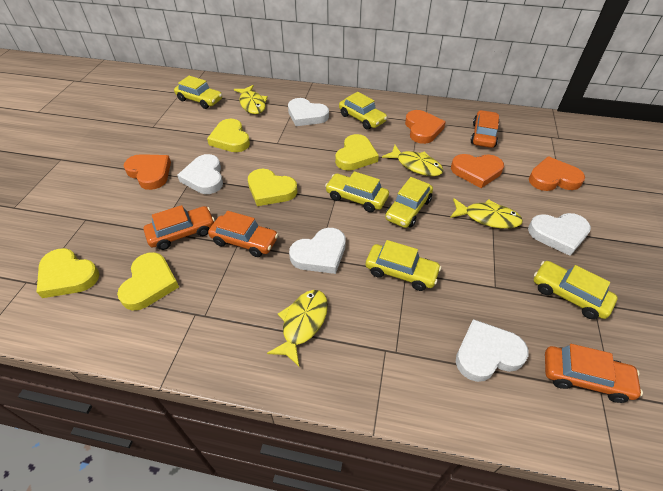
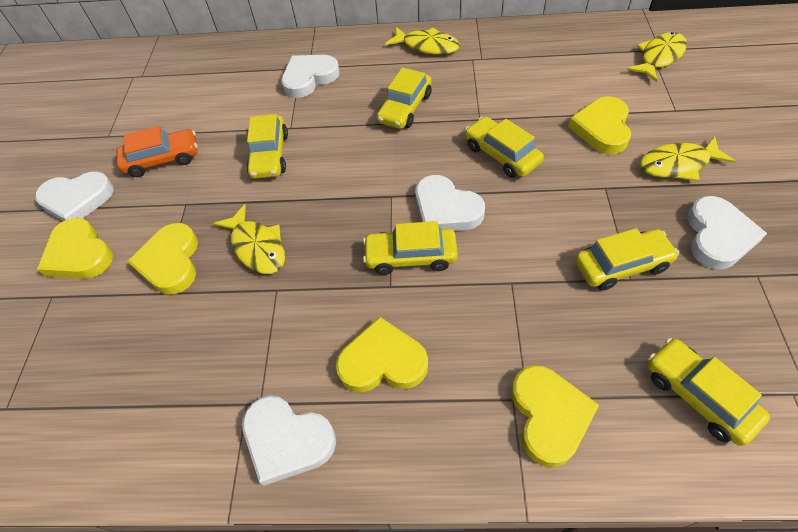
orange car: 4 -> 1
orange heart: 4 -> 0

